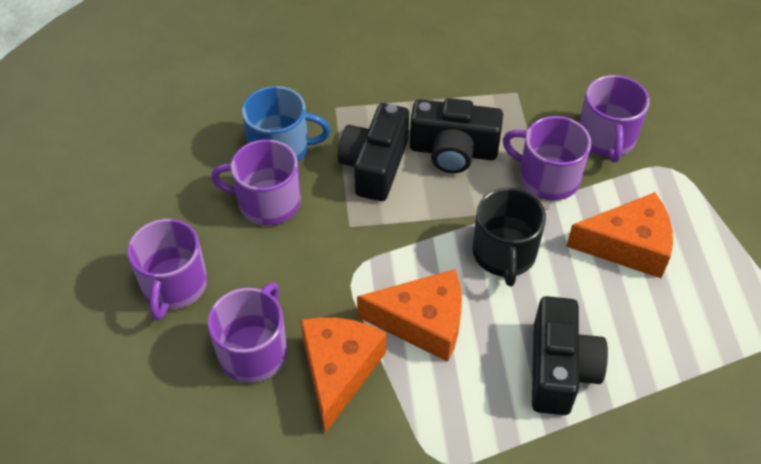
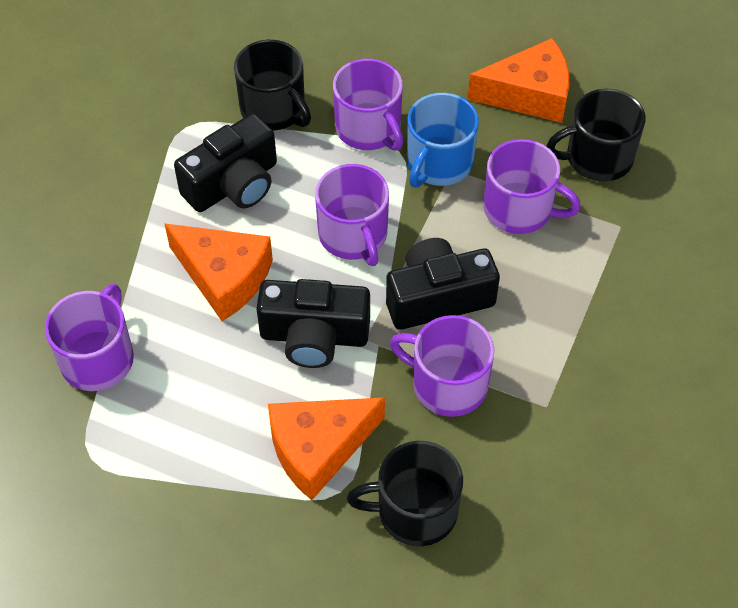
black mug: 1 -> 3

